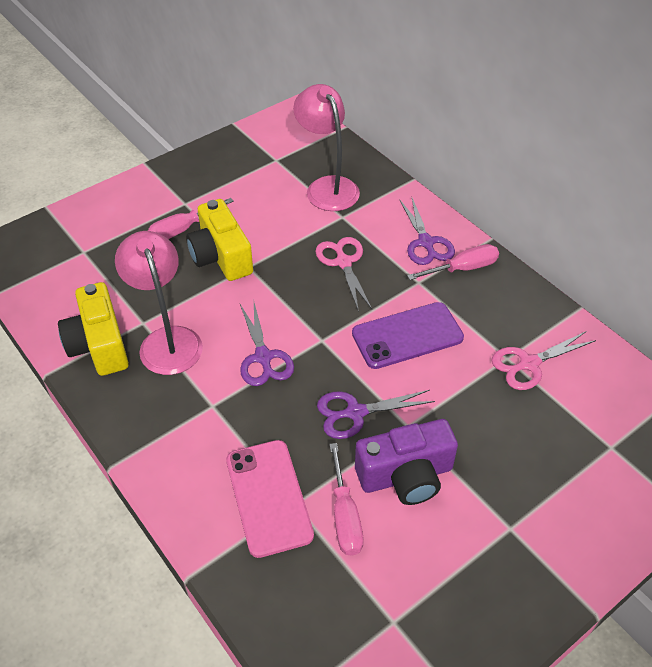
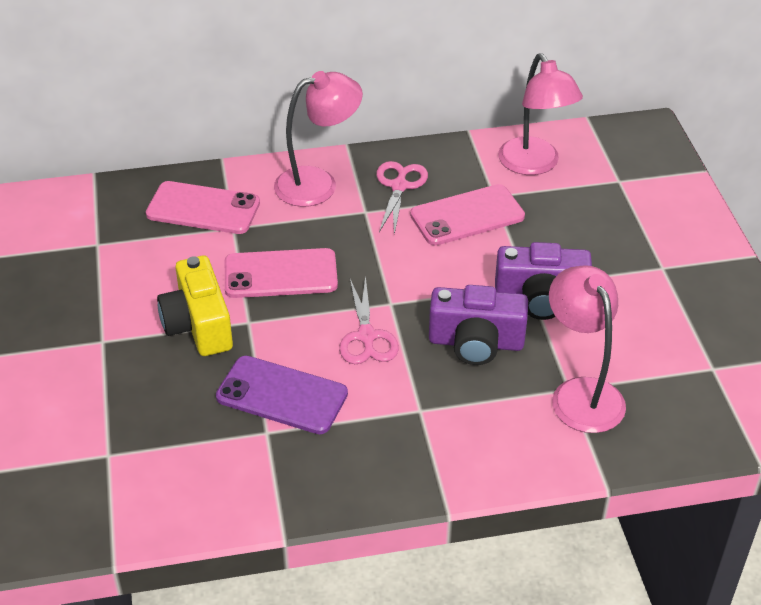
pink lamp: 2 -> 3
pink phone: 1 -> 3
pink screwdriver: 3 -> 0
purple camera: 1 -> 2
purple scissors: 3 -> 0
yellow camera: 2 -> 1

